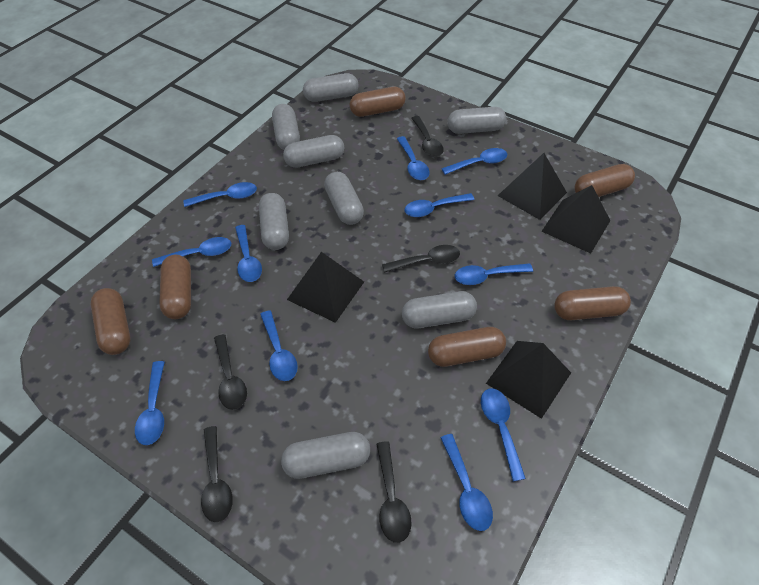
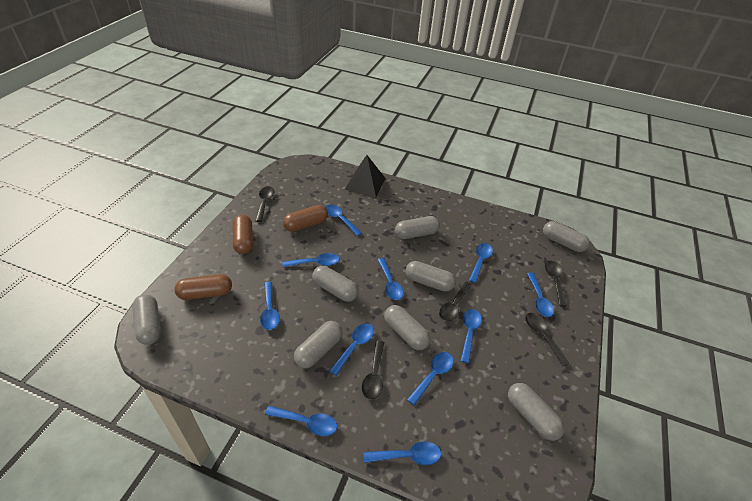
black pyramid: 4 -> 1
brown capsule: 6 -> 3

